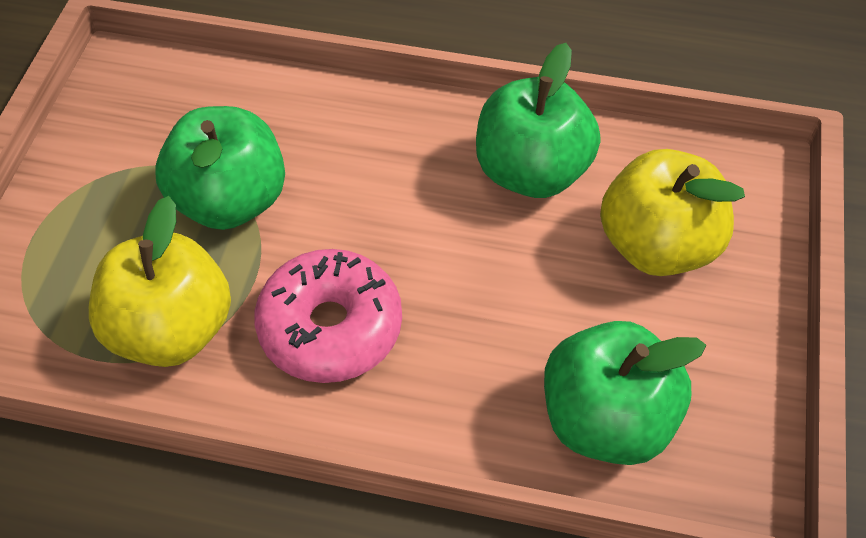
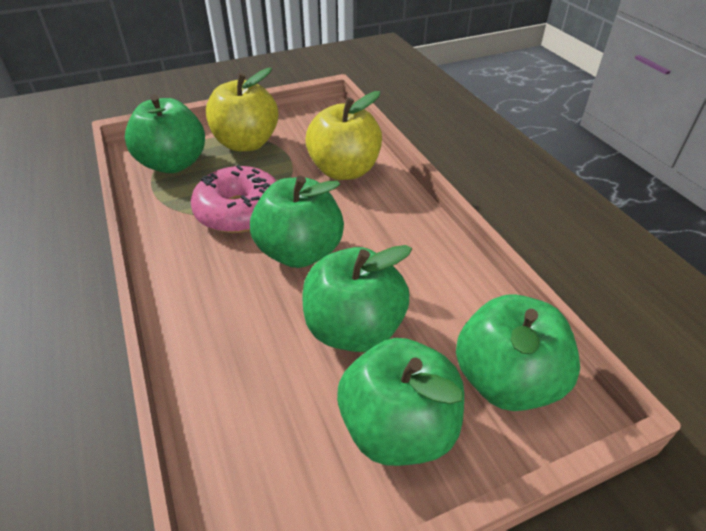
green apple: 3 -> 5

